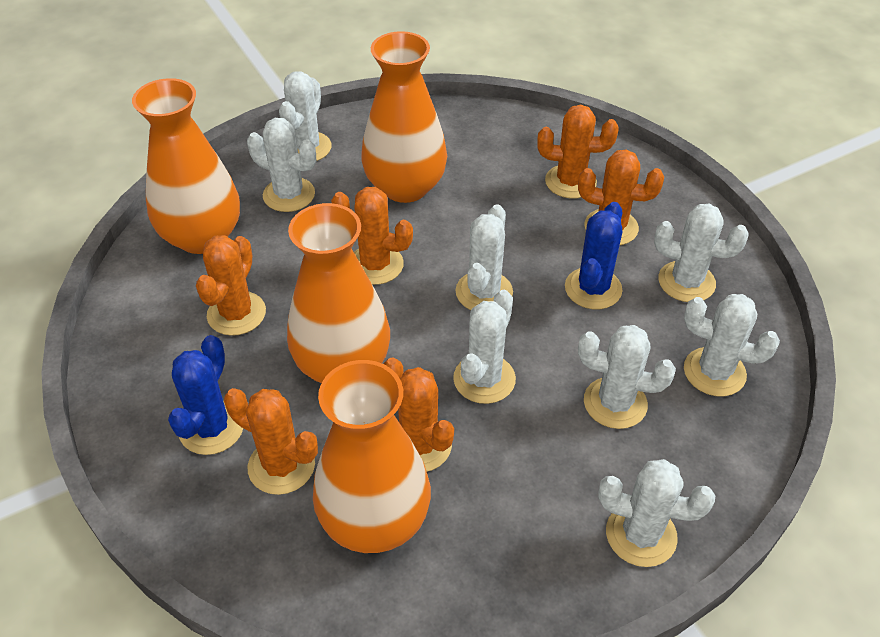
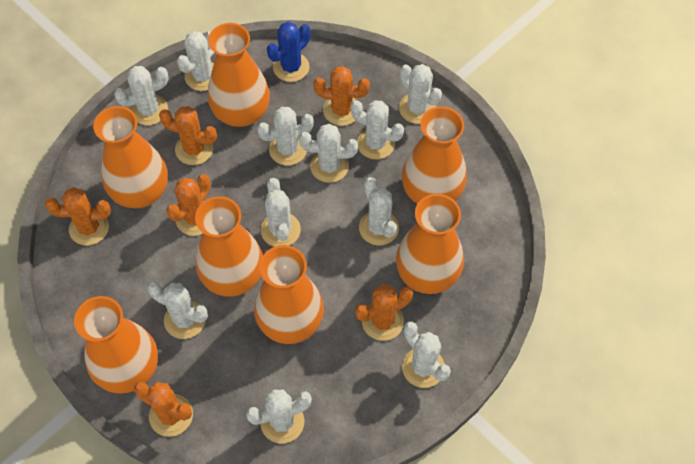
blue cactus: 2 -> 1
orange vase: 4 -> 7
white cactus: 8 -> 11

